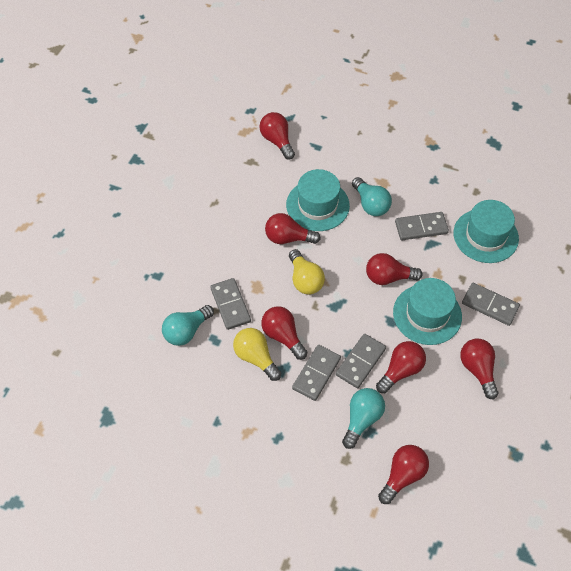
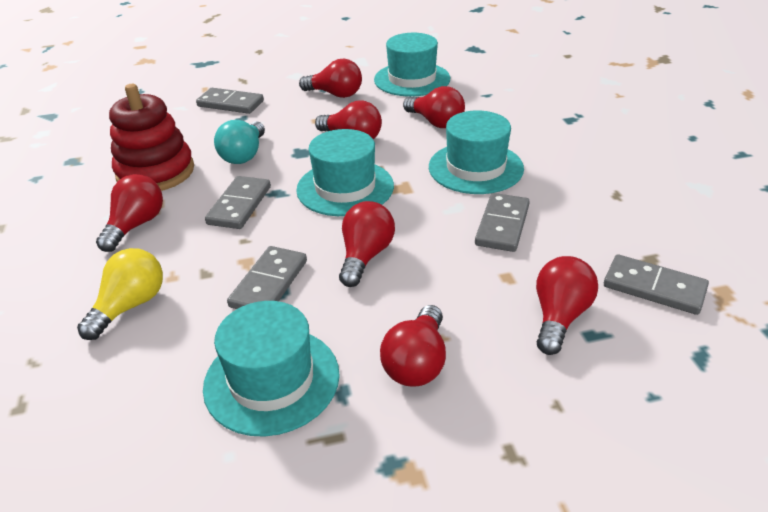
red stacking toy: 0 -> 1
turquoise hat: 3 -> 4
turquoise light bulb: 3 -> 1
yellow light bulb: 2 -> 1

